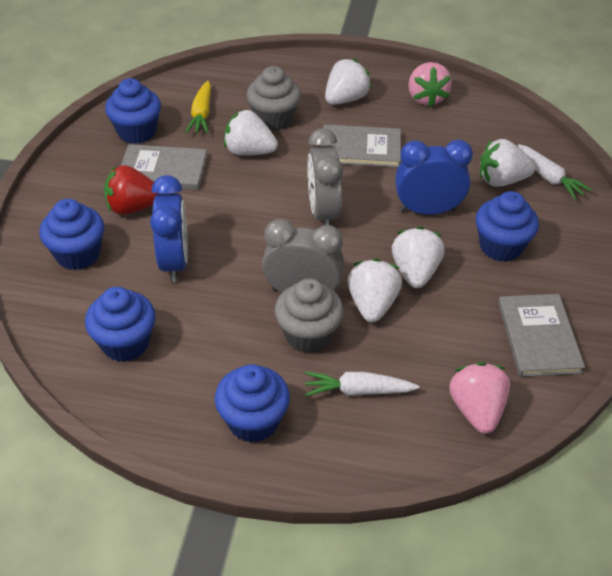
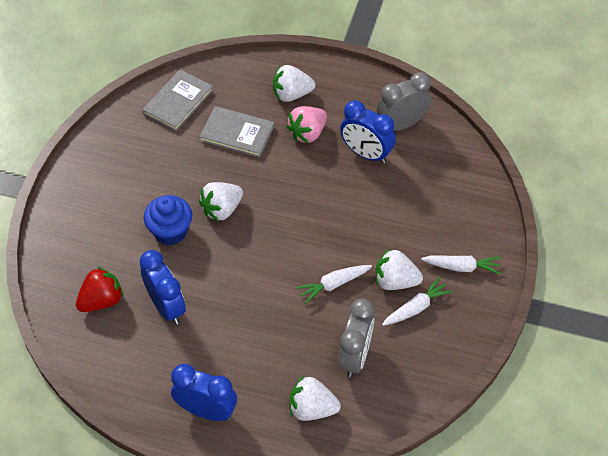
blue clock: 2 -> 3
blue cupcake: 5 -> 1
grey book: 3 -> 2
grey cupcake: 2 -> 0
pink strawberry: 2 -> 1
white carrot: 2 -> 3
white strawberry: 5 -> 4
yellow carrot: 1 -> 0

